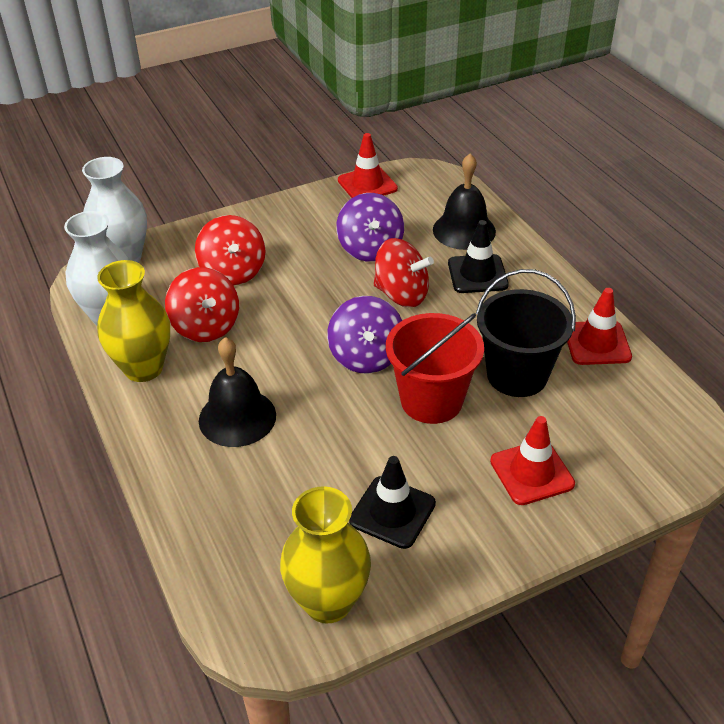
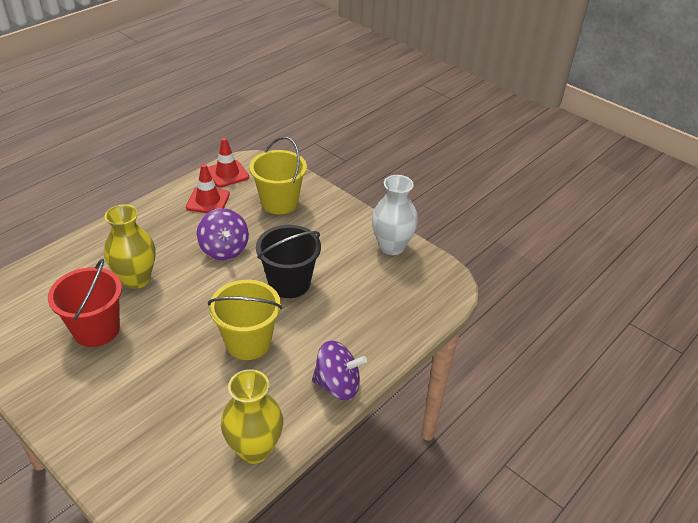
black bell: 2 -> 0
black traffic cone: 2 -> 0
red spinning top: 3 -> 0
red traffic cone: 3 -> 2
white vase: 2 -> 1
yellow bucket: 0 -> 2

